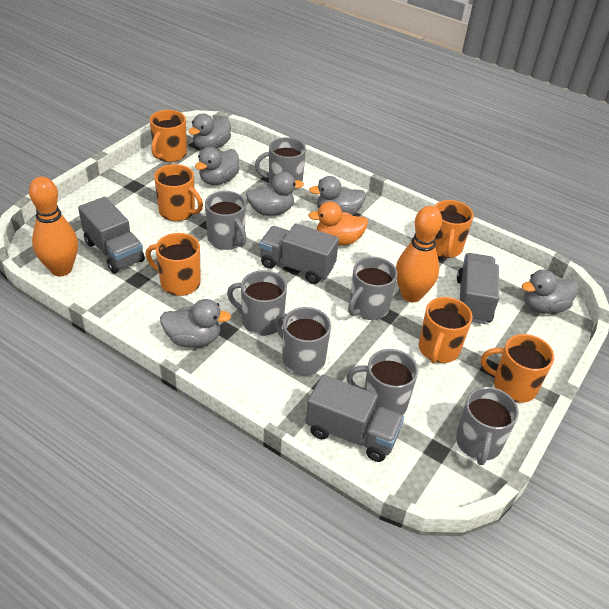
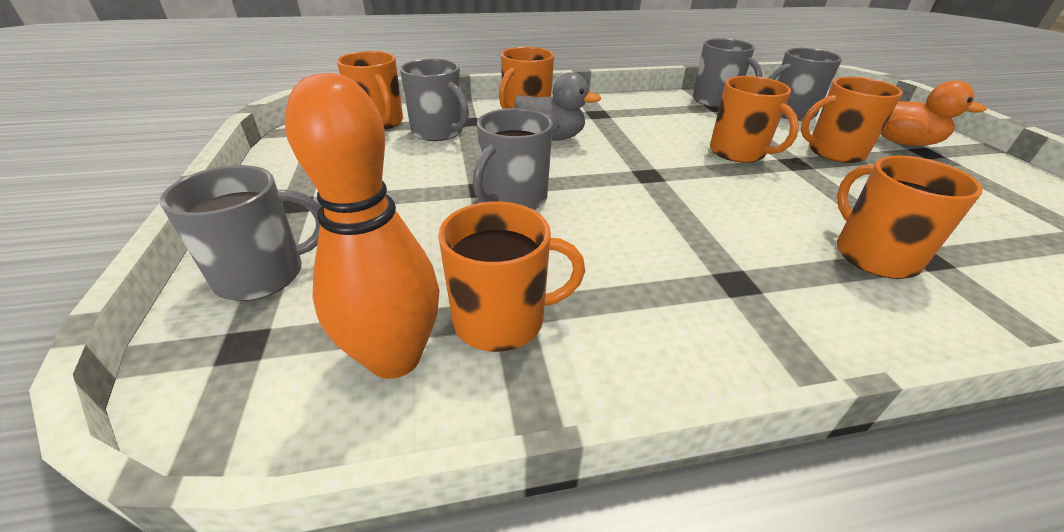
grey duck: 6 -> 1
grey mug: 7 -> 5
grey truck: 4 -> 0
orange bowling pin: 2 -> 1

